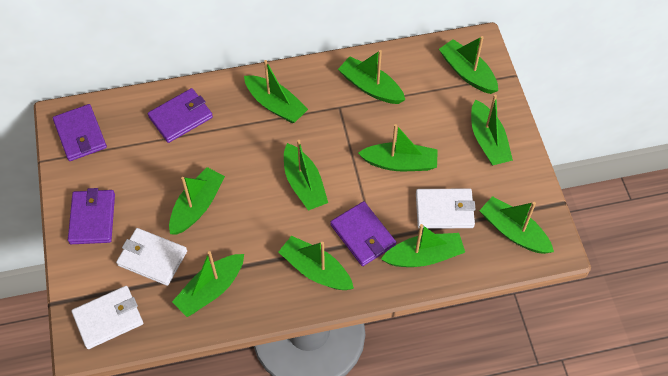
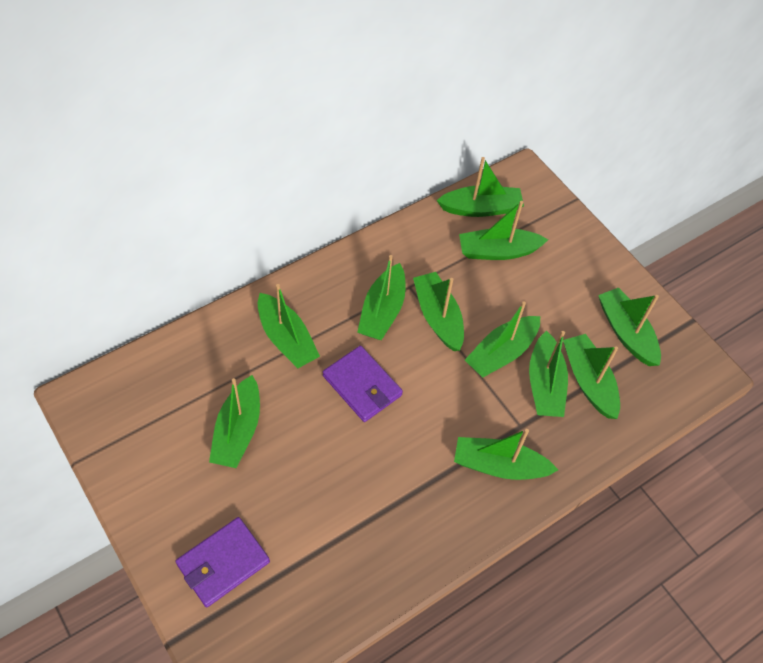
purple wallet: 4 -> 2
white wallet: 3 -> 0

